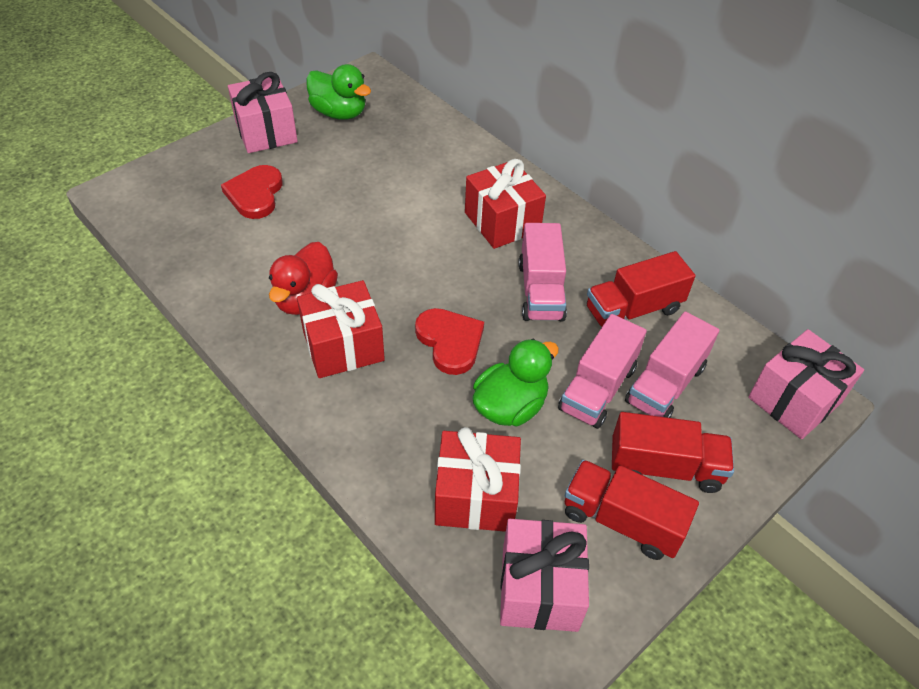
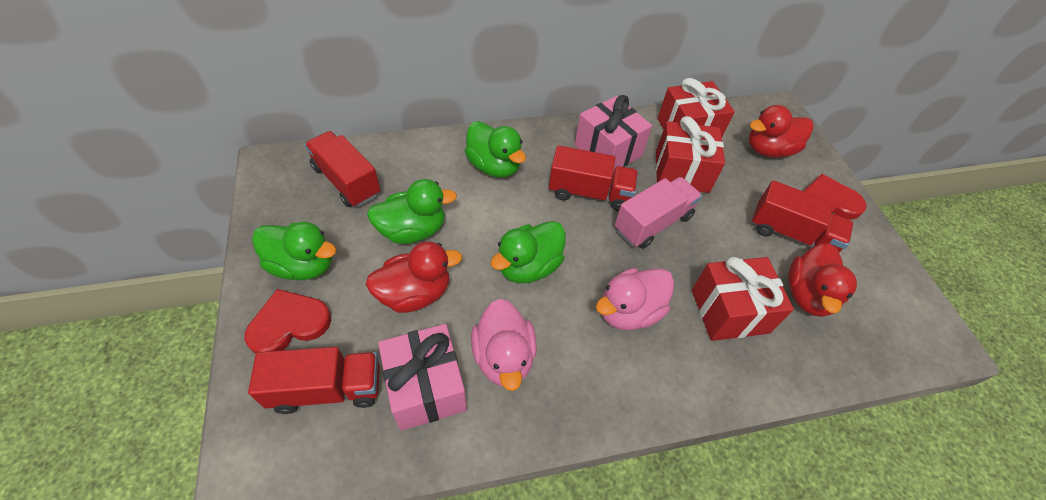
green duck: 2 -> 4
pink duck: 0 -> 2
pink gift: 3 -> 2
pink truck: 3 -> 1
red duck: 1 -> 3
red truck: 3 -> 4

